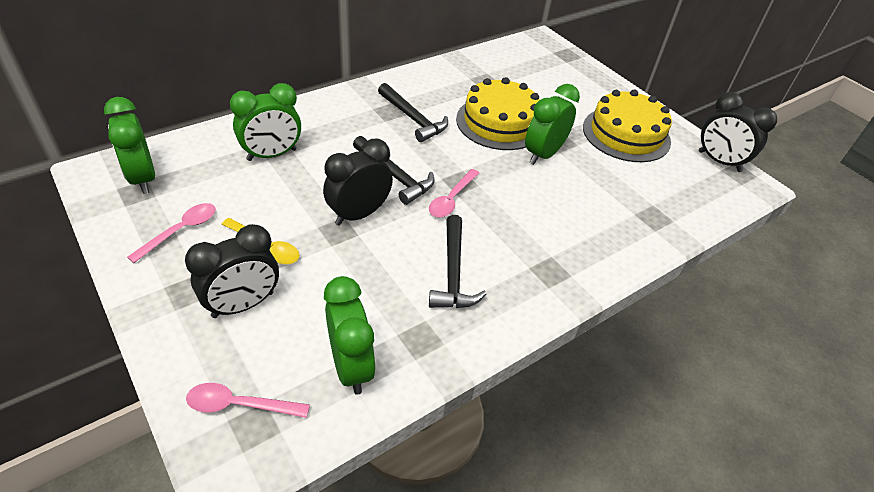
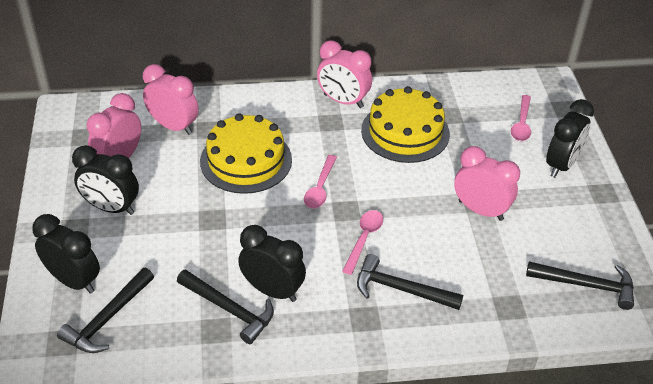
black clock: 3 -> 4
black hammer: 3 -> 4
green clock: 4 -> 0
pink clock: 0 -> 4
yellow spoon: 1 -> 0

